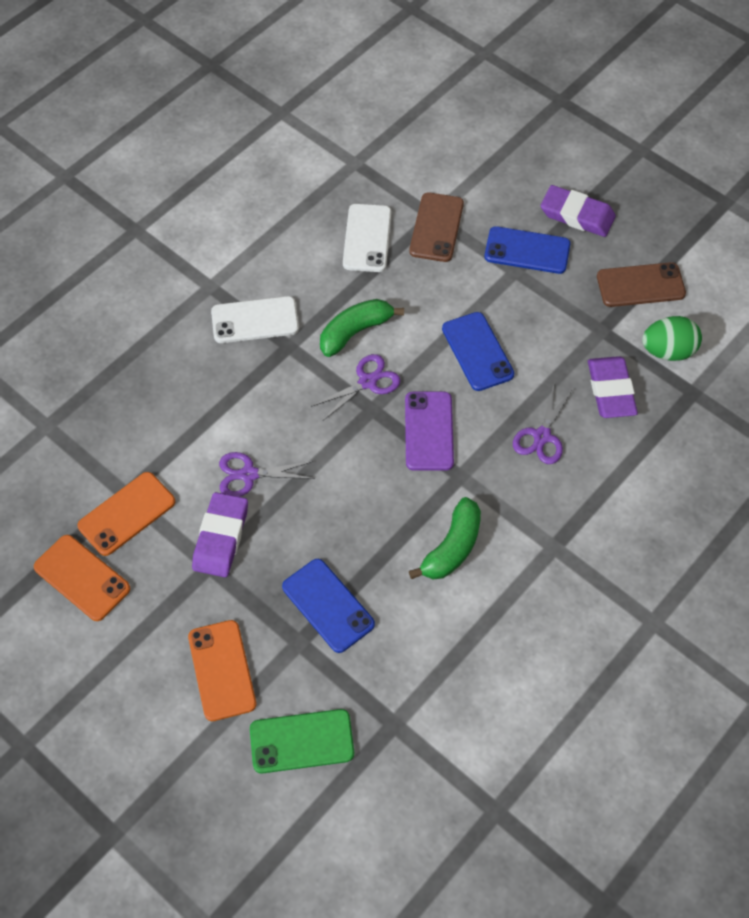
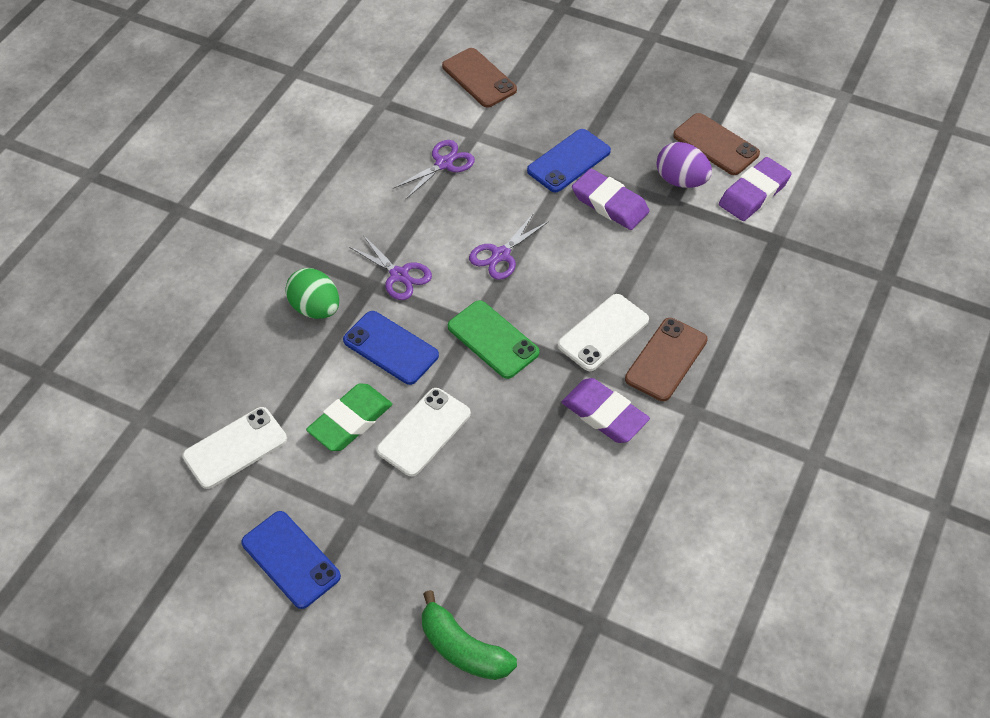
brown phone: 2 -> 3
green banana: 2 -> 1
green eraser: 0 -> 1
orange phone: 3 -> 0
purple egg: 0 -> 1
purple phone: 1 -> 0
white phone: 2 -> 3

